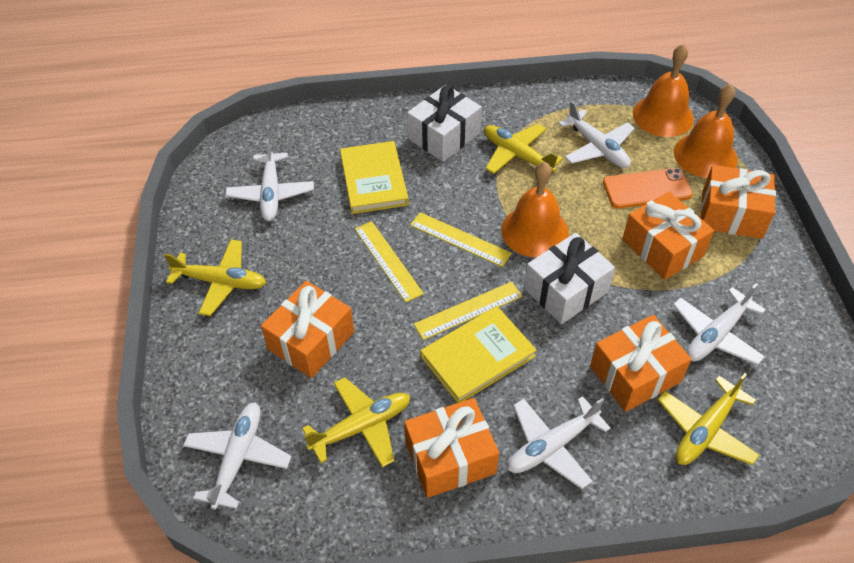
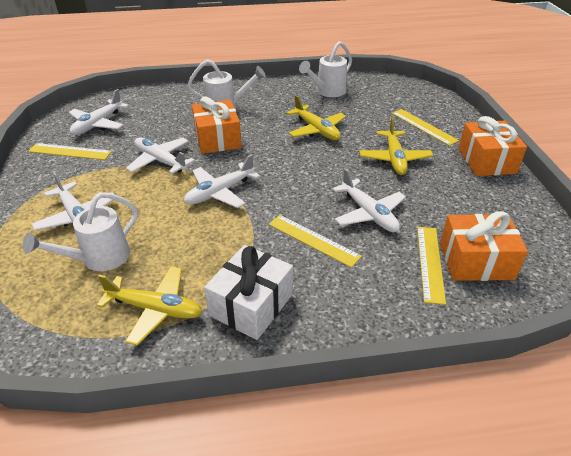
orange bell: 3 -> 0
orange gift: 5 -> 3
orange phone: 1 -> 0
white gift: 2 -> 1
white watering can: 0 -> 3
yellow book: 2 -> 0
yellow plane: 4 -> 3
yellow ruler: 3 -> 4

